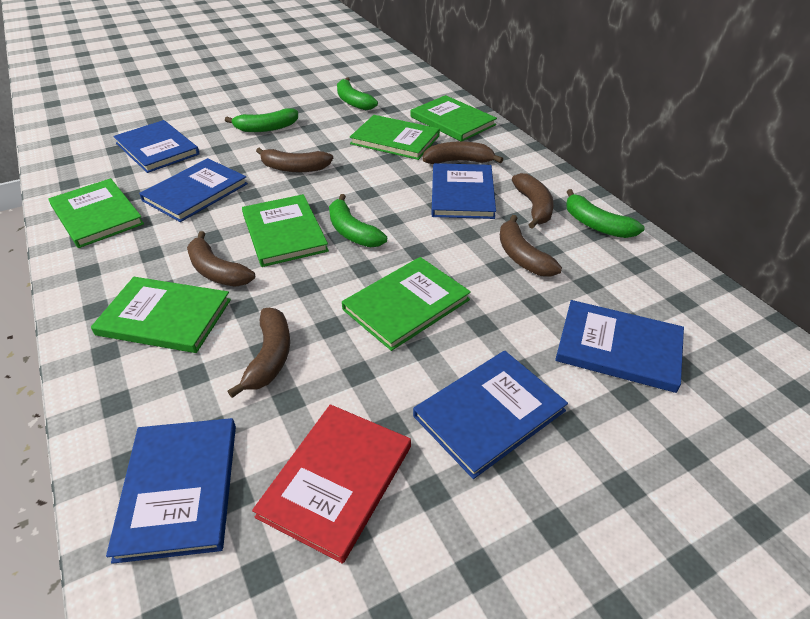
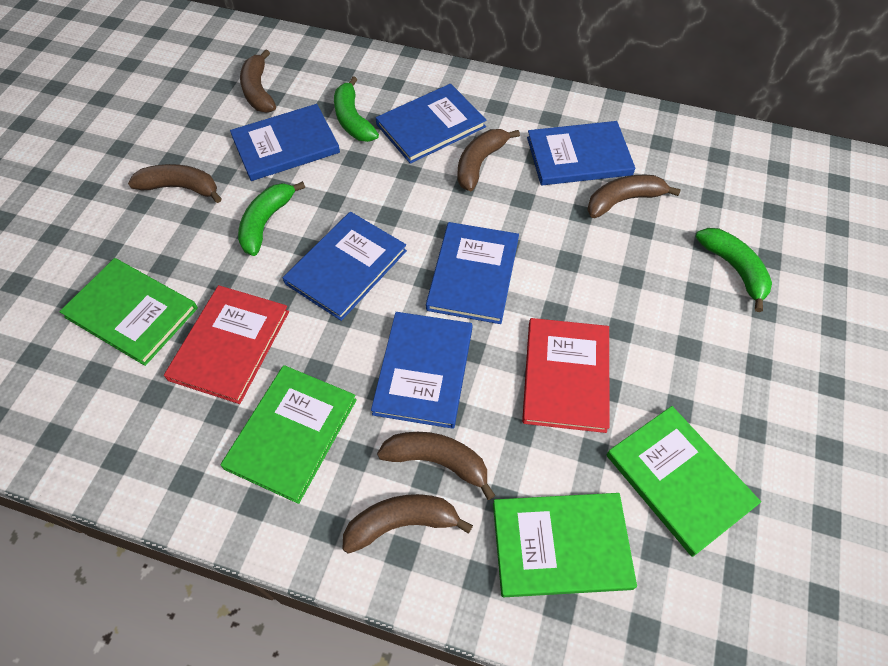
green banana: 4 -> 3
green book: 6 -> 4
red book: 1 -> 2

